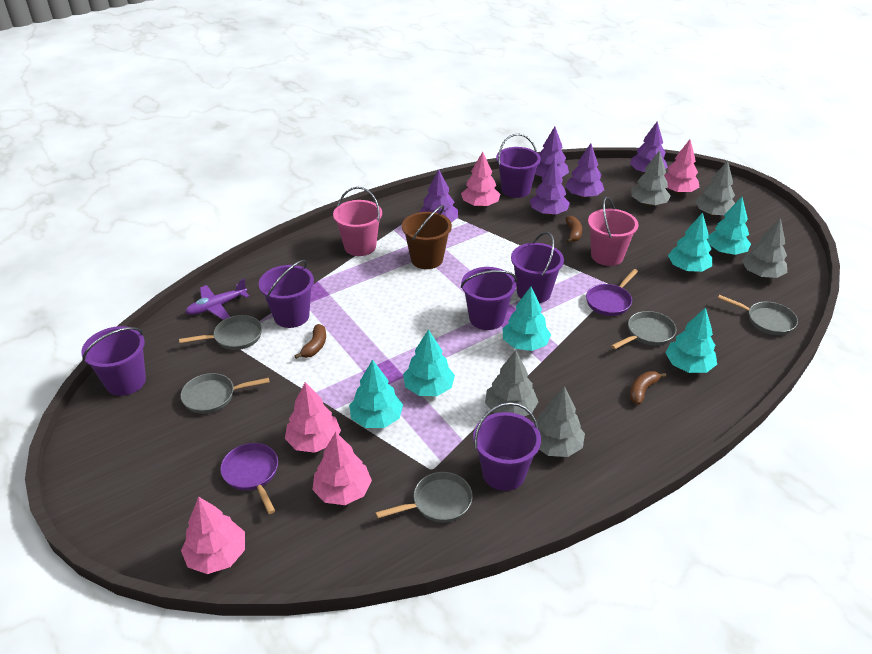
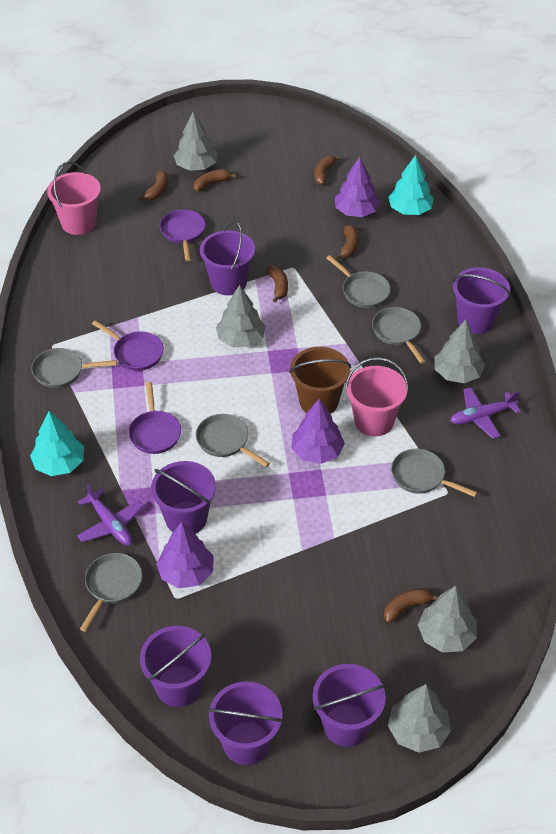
brown banana: 3 -> 6
grey pan: 5 -> 6
pink tree: 5 -> 0
purple pan: 2 -> 3
purple plane: 1 -> 2
purple tree: 5 -> 3
turquoise tree: 6 -> 2

